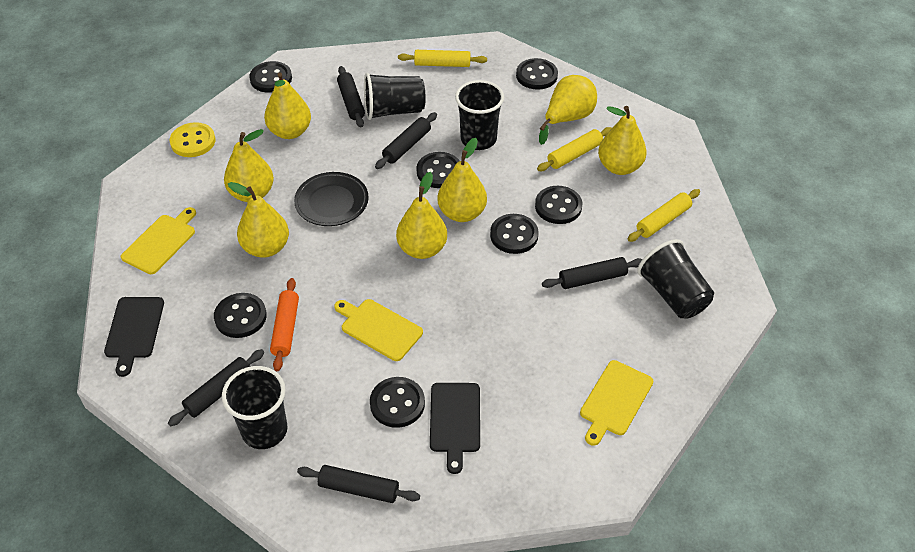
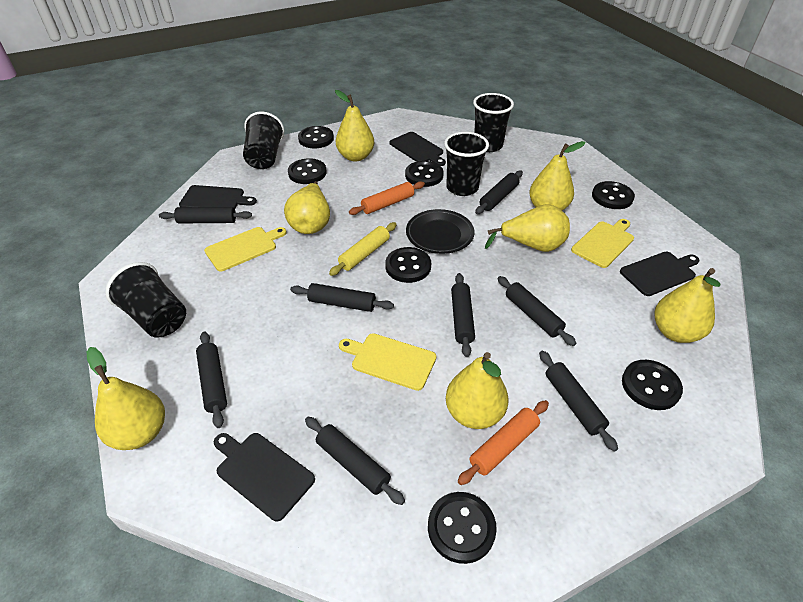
black cutting board: 2 -> 4
black rolling pin: 5 -> 8
orange rolling pin: 1 -> 2
yellow button: 1 -> 0
yellow rolling pin: 3 -> 1

